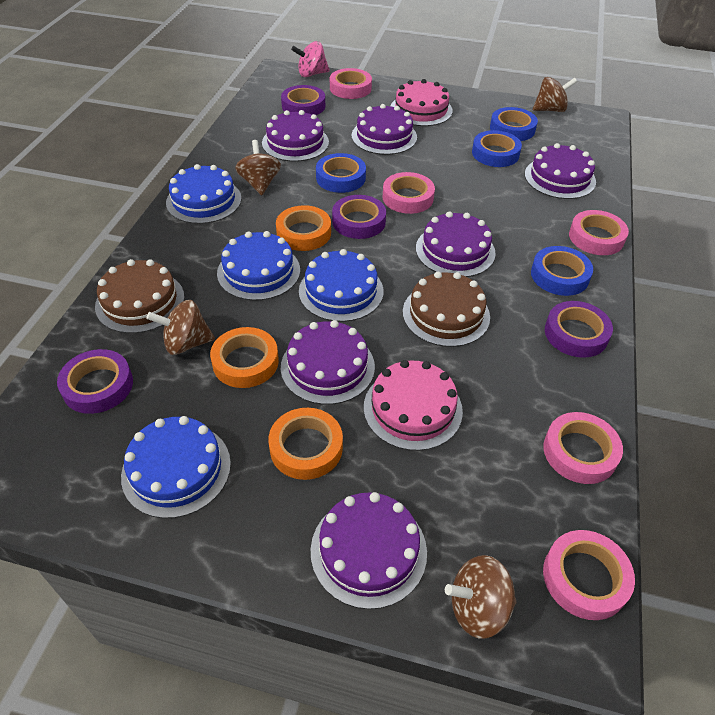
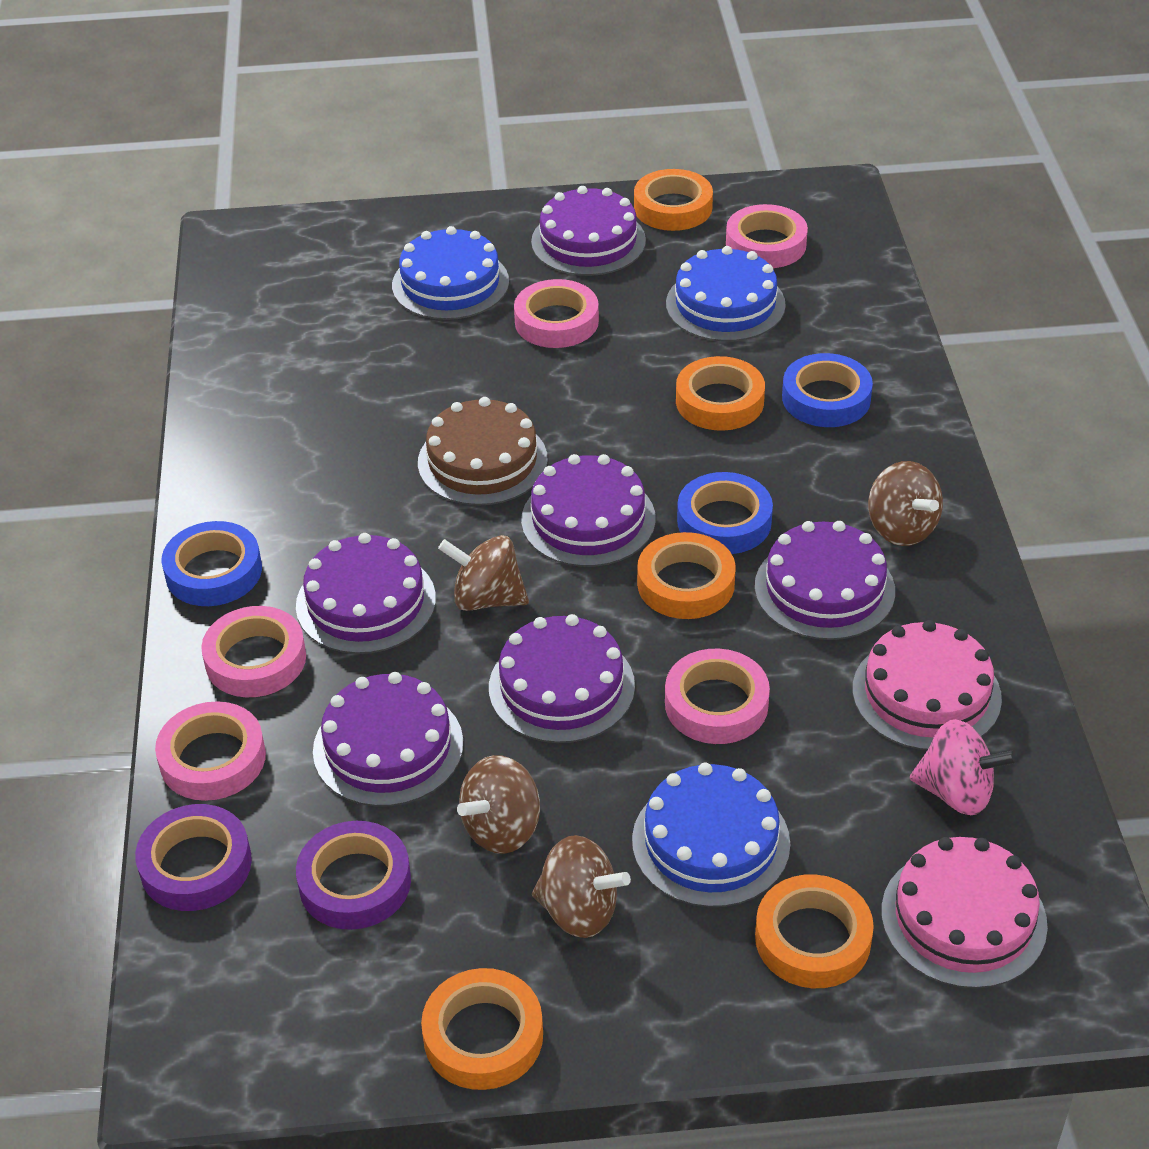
blue cake: 4 -> 3
blue tape: 4 -> 3
brown cake: 2 -> 1
orange tape: 3 -> 5
purple tape: 4 -> 2

